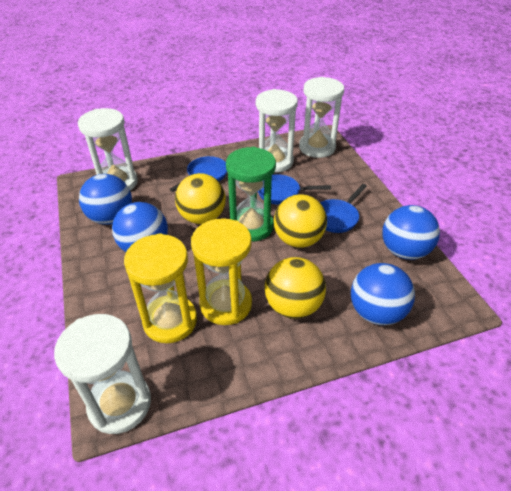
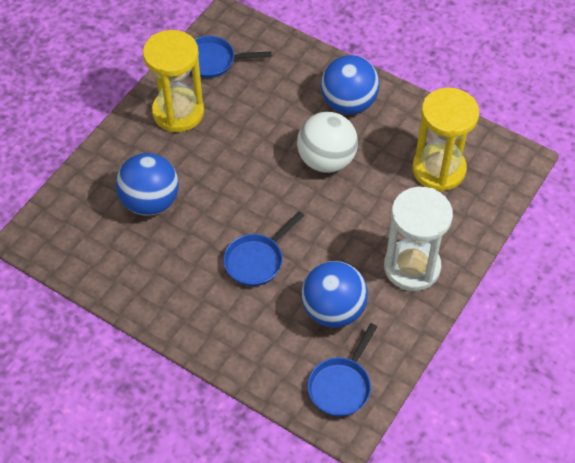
blue ball: 4 -> 3
green hourglass: 1 -> 0
white ball: 0 -> 1
white hourglass: 4 -> 1
yellow ball: 3 -> 0

